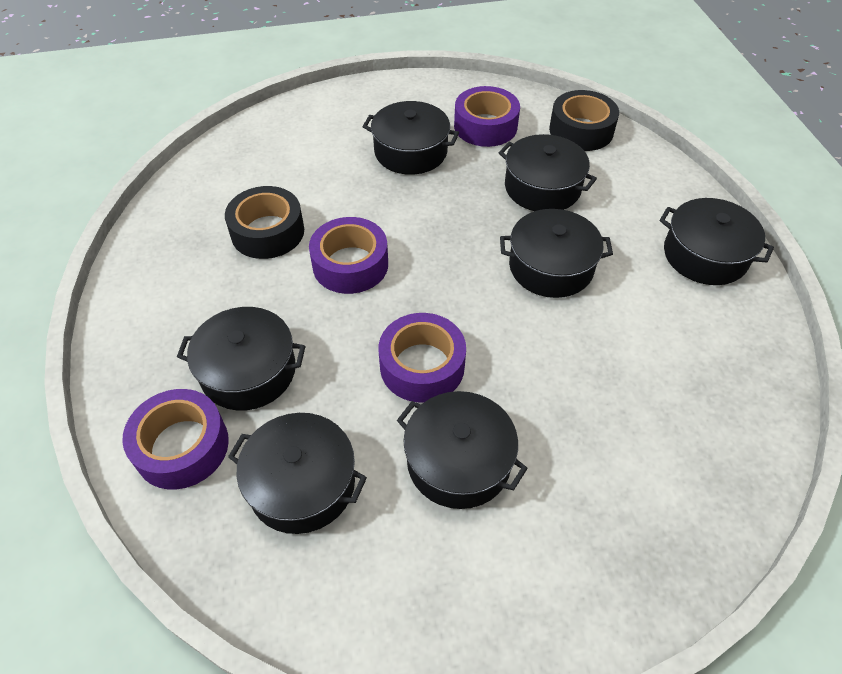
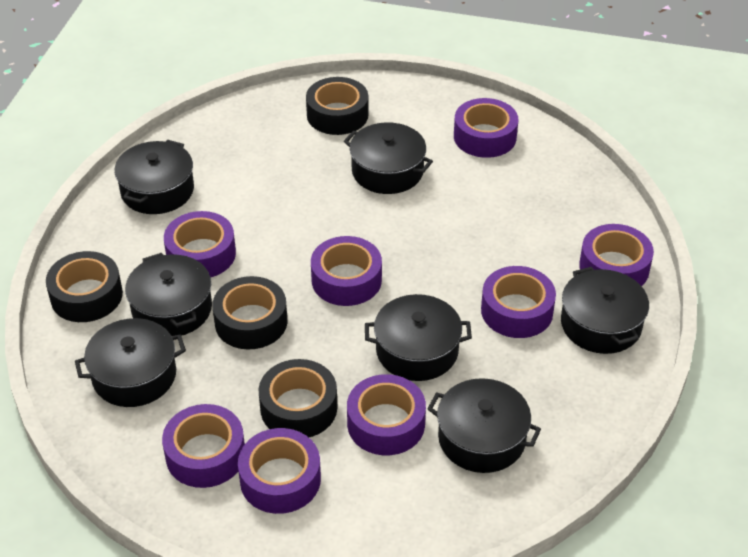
black tape: 2 -> 4
purple tape: 4 -> 8

